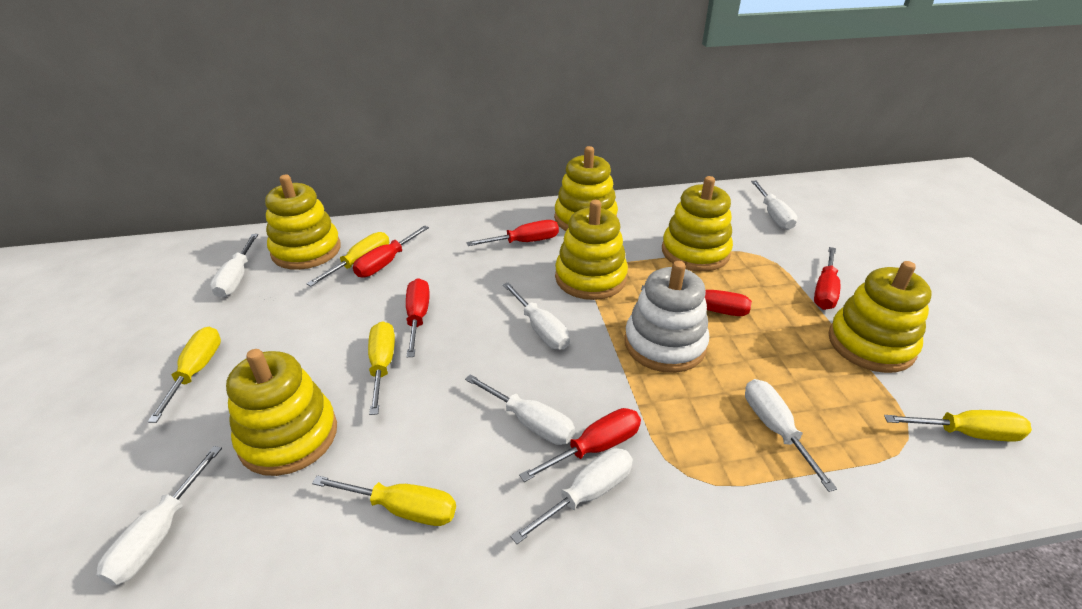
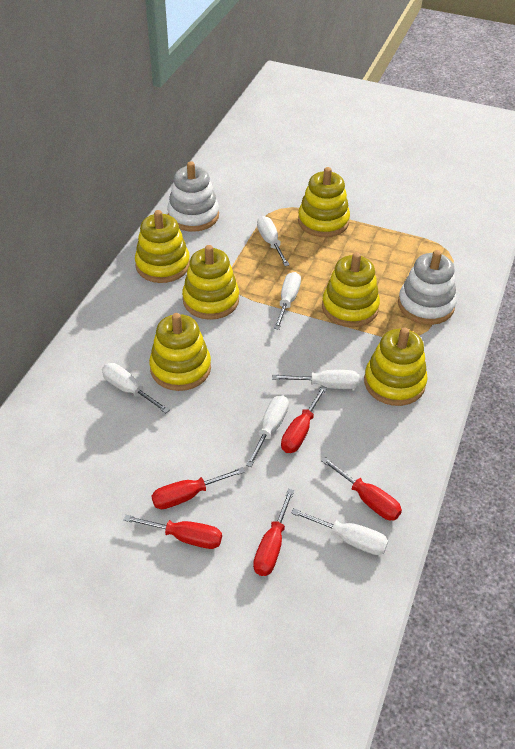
red screwdriver: 6 -> 5
white screwdriver: 7 -> 6
white stacking toy: 1 -> 2
yellow screwdriver: 5 -> 0

